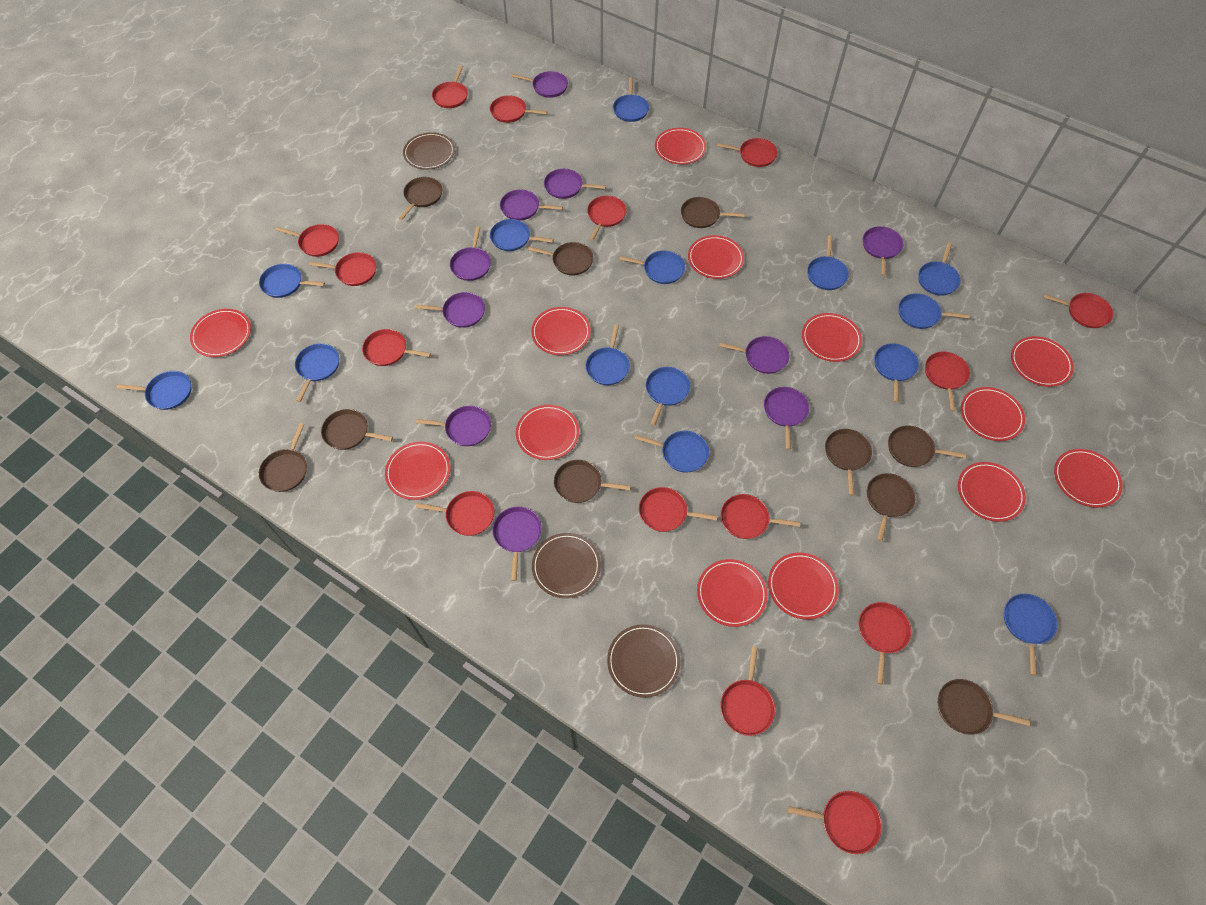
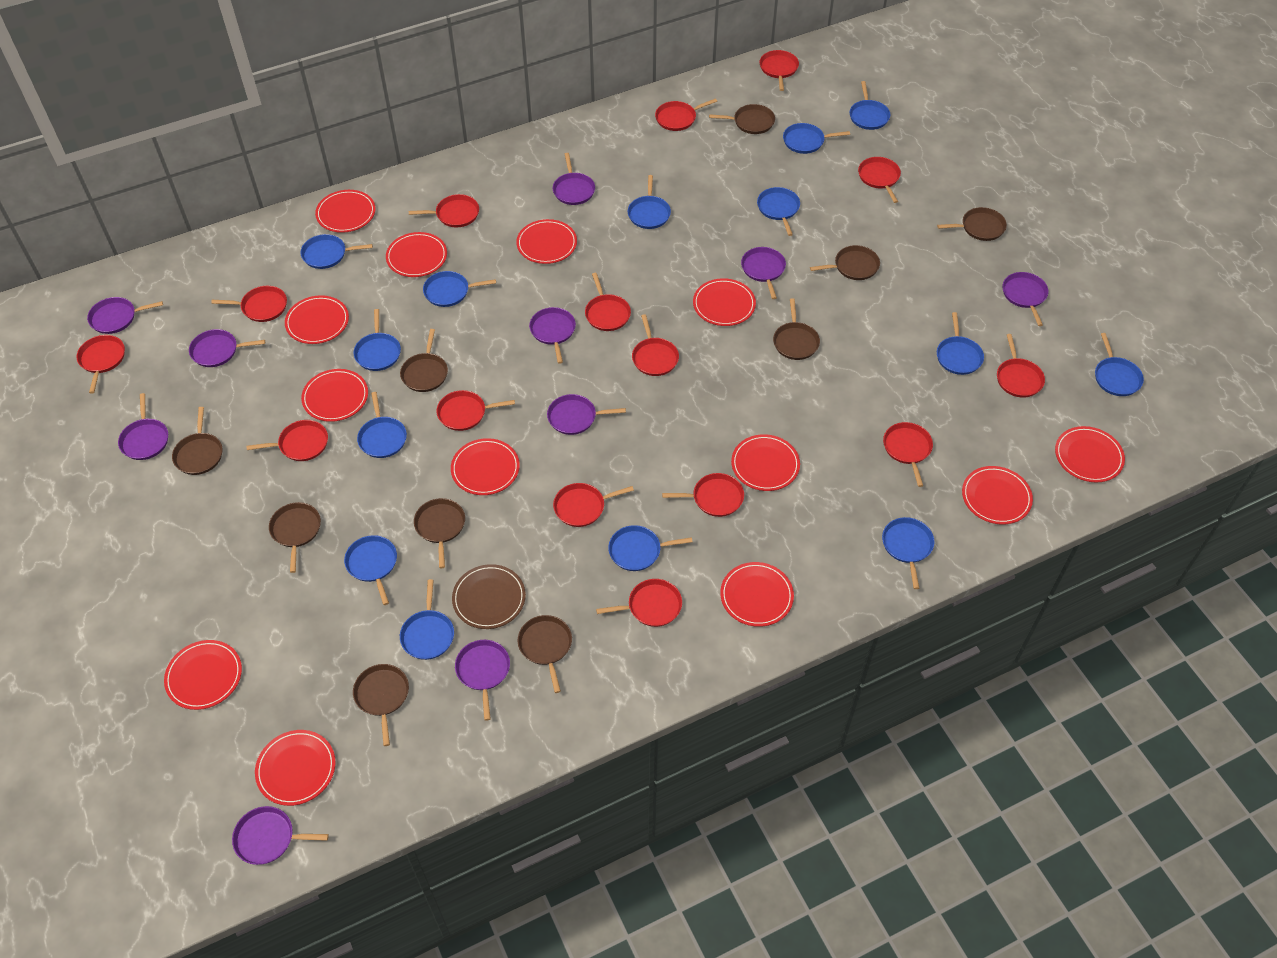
brown plate: 3 -> 1

